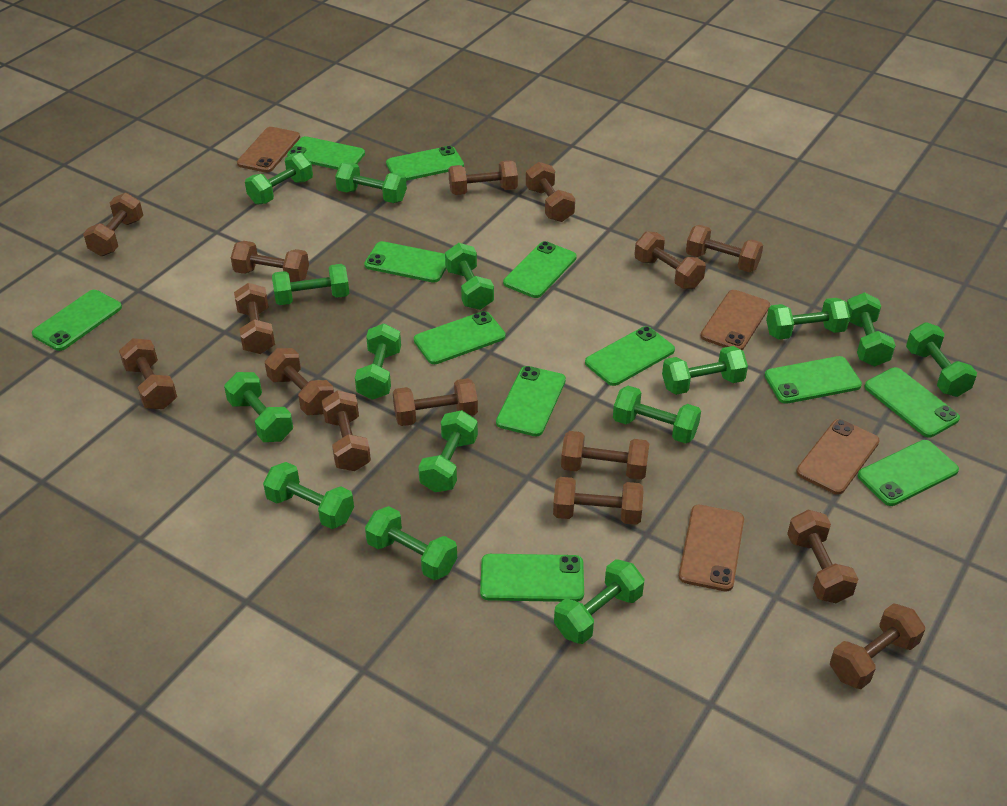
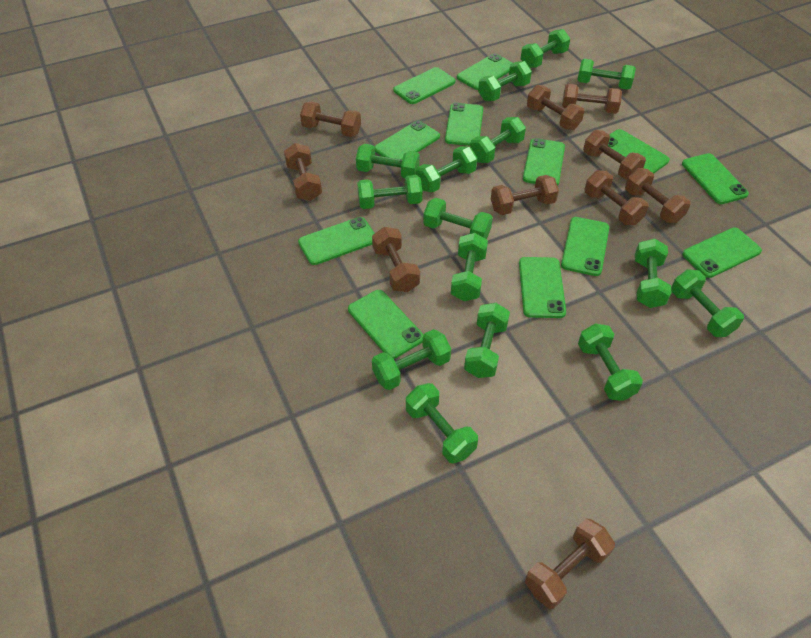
brown dumbbell: 15 -> 10
brown phone: 4 -> 0

